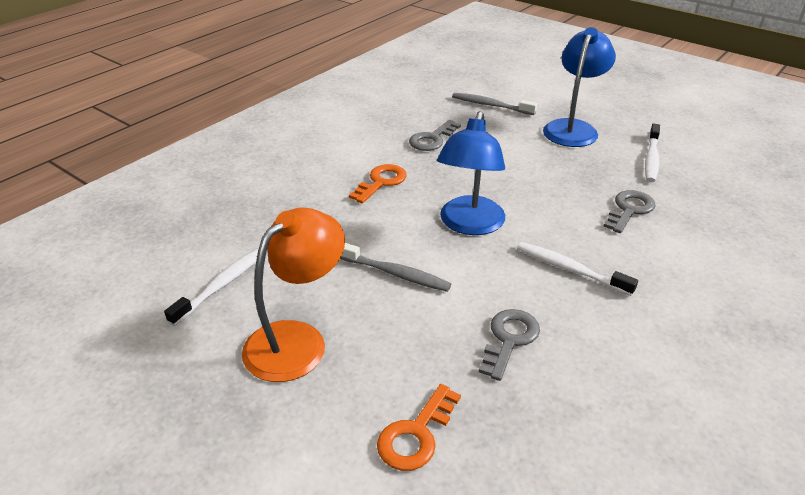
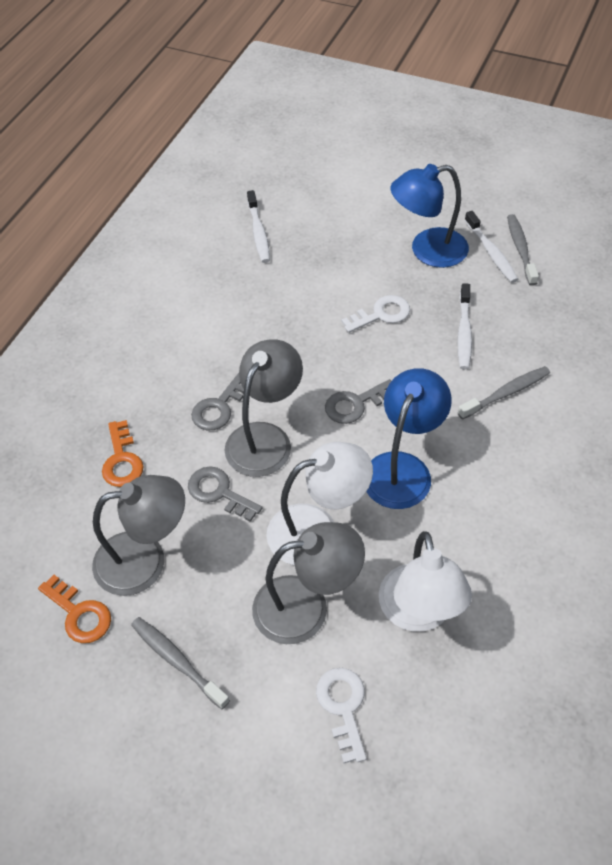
grey lamp: 0 -> 3
grey toothbrush: 2 -> 3
orange lamp: 1 -> 0
white key: 0 -> 2
white lamp: 0 -> 2

